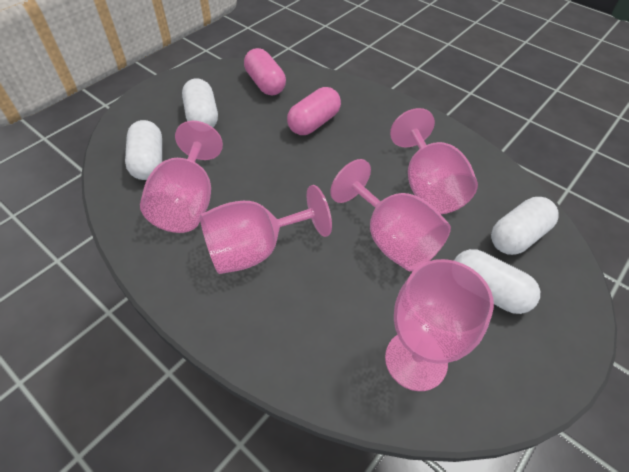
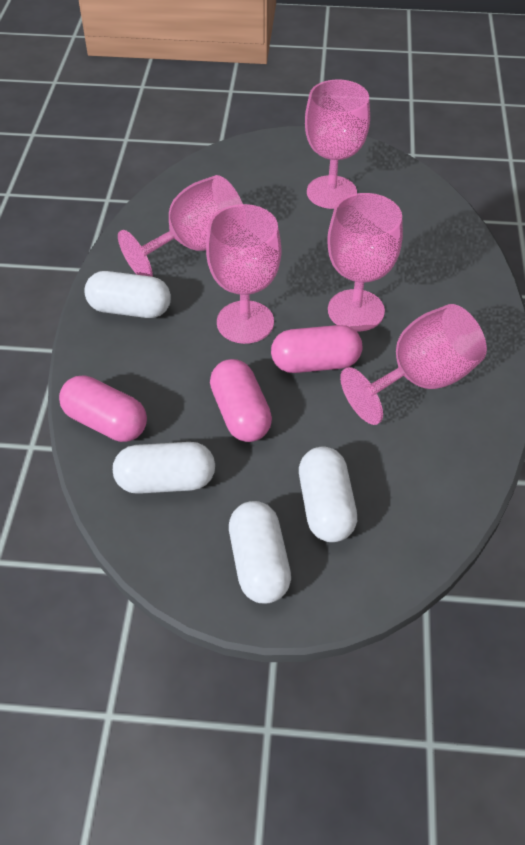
pink capsule: 2 -> 3

